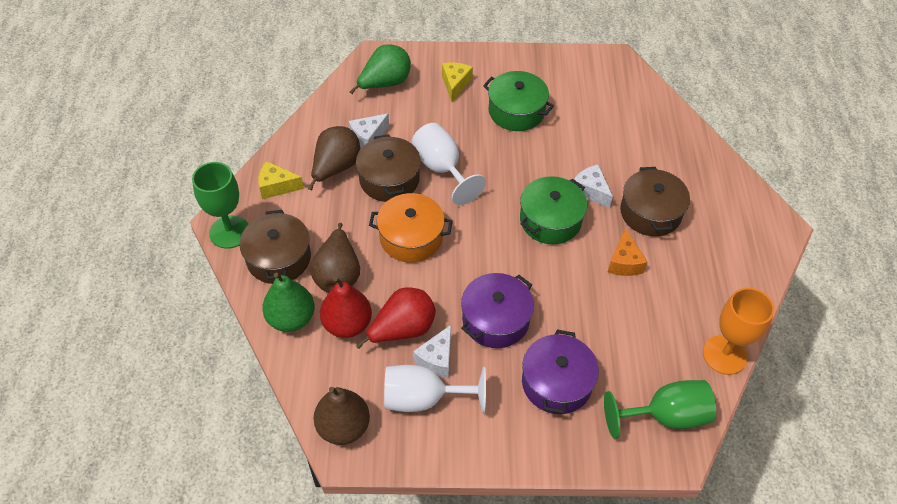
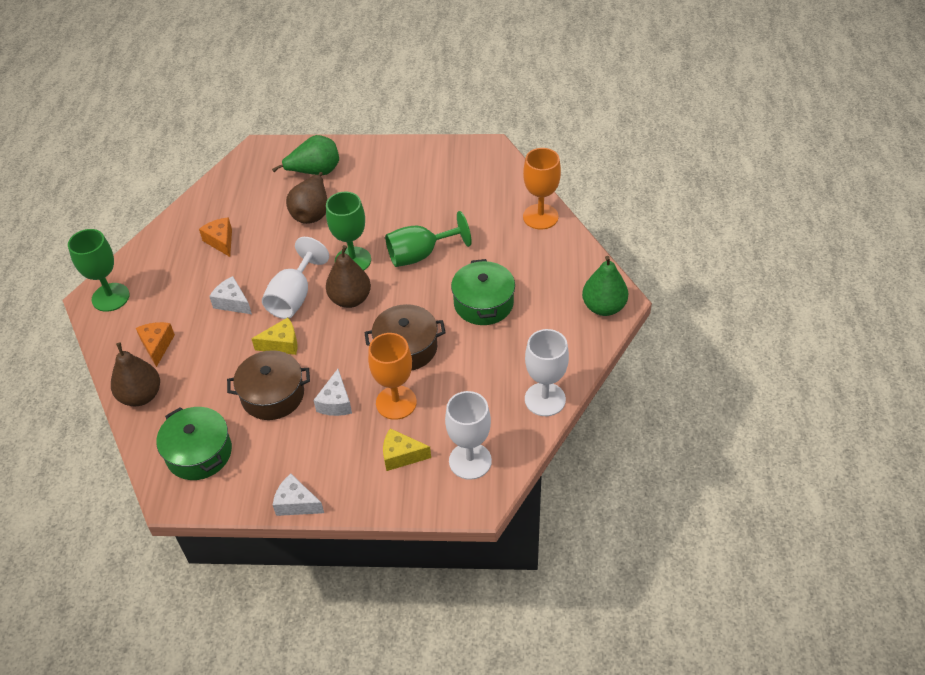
brown pot: 3 -> 2
green goblet: 2 -> 3
orange cheese: 1 -> 2
orange goblet: 1 -> 2
orange pot: 1 -> 0
purple pot: 2 -> 0
red pear: 2 -> 0
white goblet: 2 -> 3

